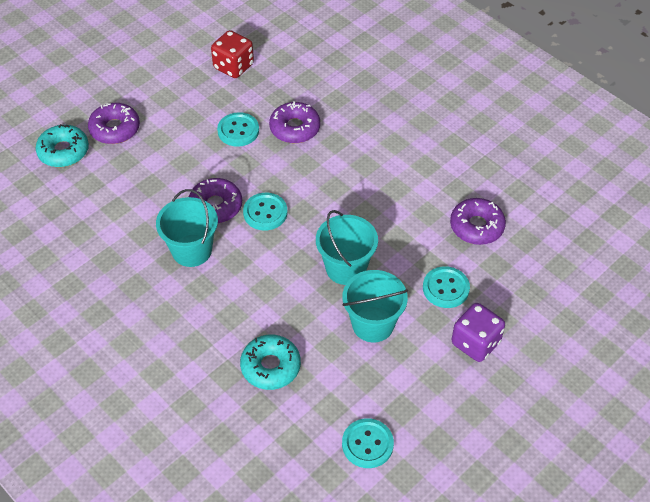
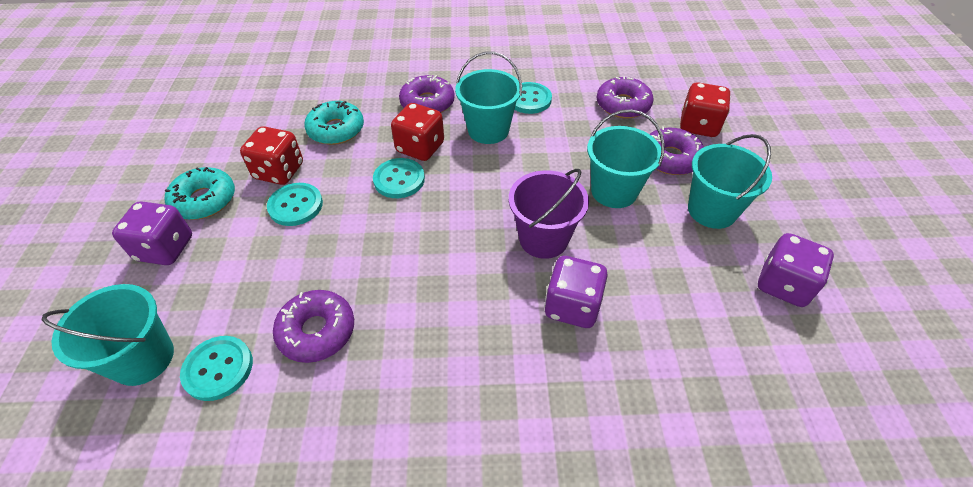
purple bucket: 0 -> 1
purple dice: 1 -> 3
red dice: 1 -> 3
turquoise bucket: 3 -> 4

